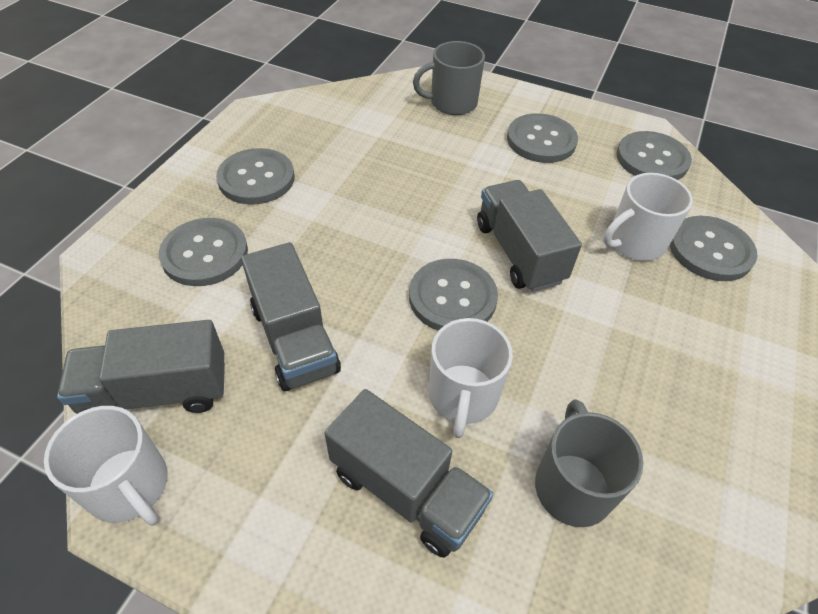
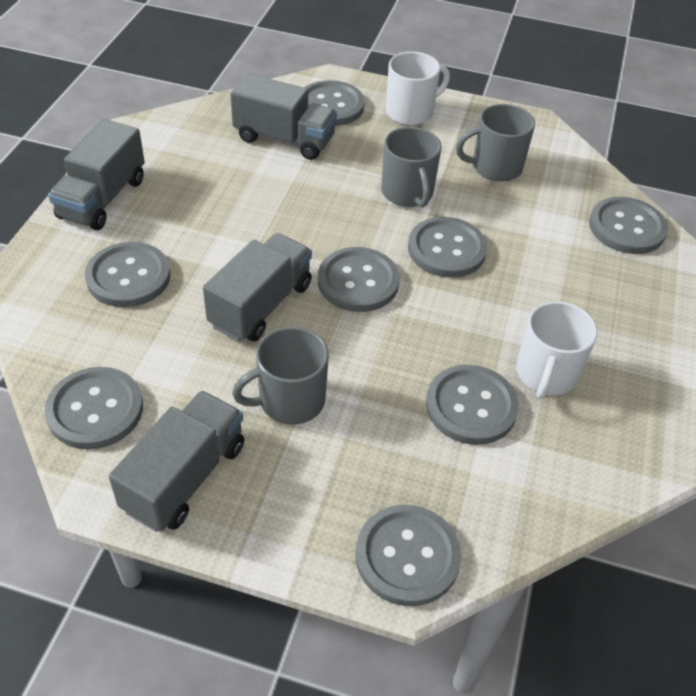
grey button: 6 -> 8
grey mug: 2 -> 3
white mug: 3 -> 2

